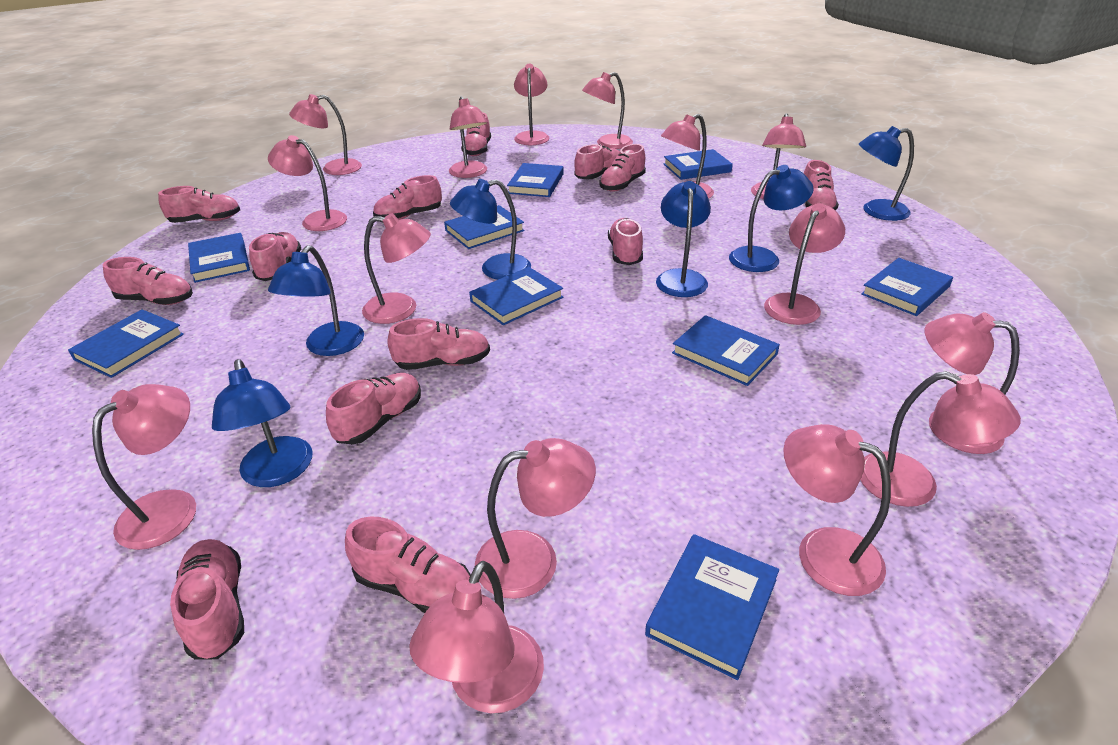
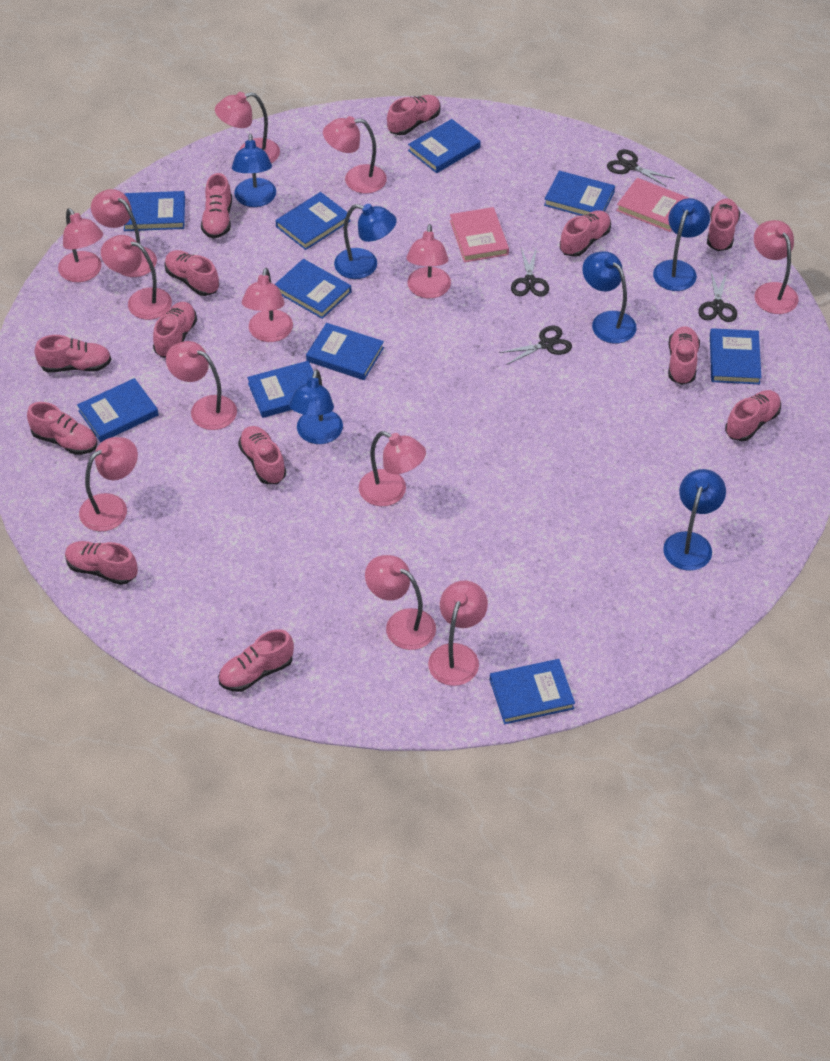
black scissors: 0 -> 4
blue book: 9 -> 10
pink book: 0 -> 2
pink lamp: 15 -> 13

